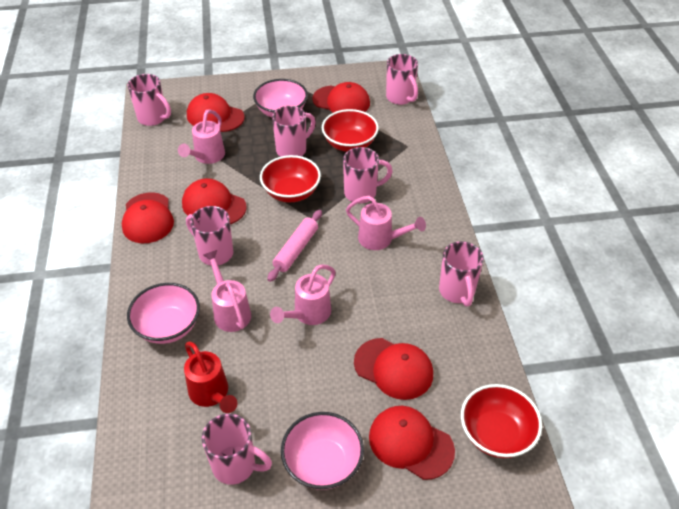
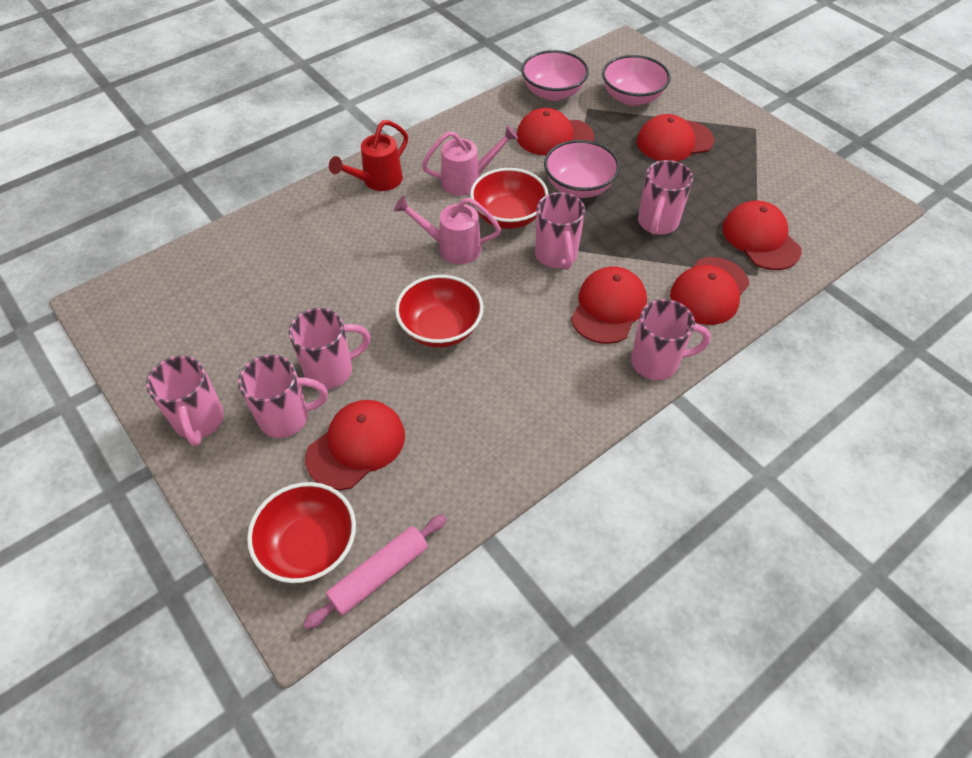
pink mug: 7 -> 6
pink watering can: 4 -> 2

